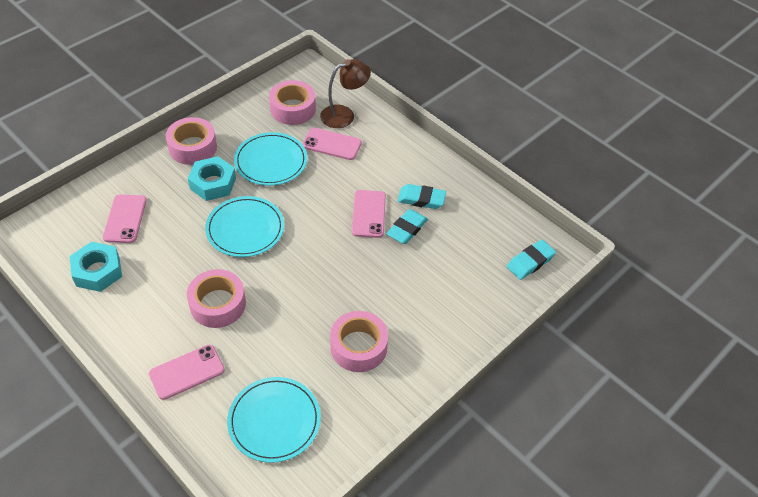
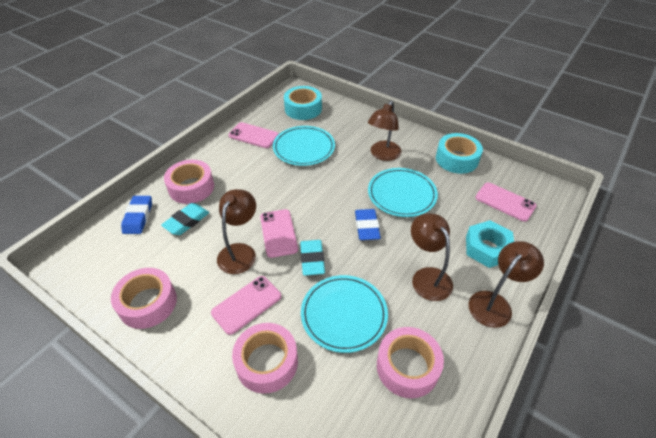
blue eraser: 0 -> 2
brown lamp: 1 -> 4
turquoise eraser: 3 -> 2
turquoise nut: 2 -> 1
turquoise tape: 0 -> 2

